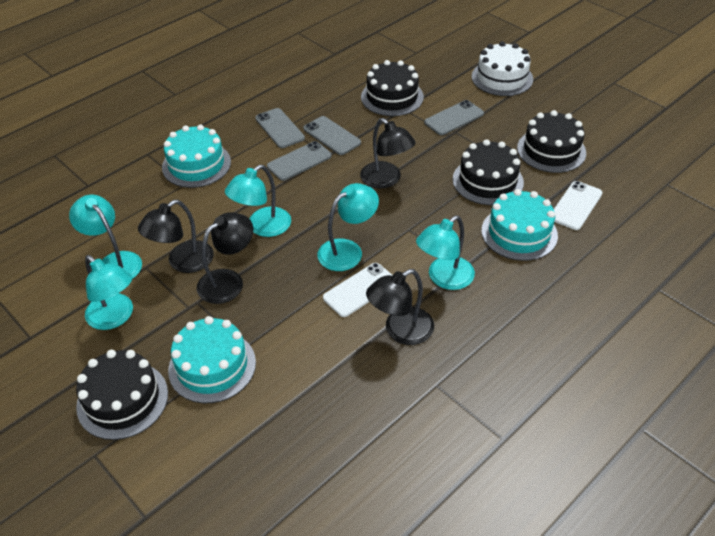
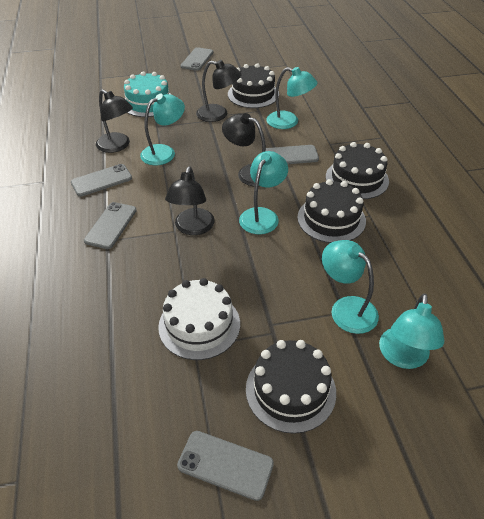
grey phone: 4 -> 5
turquoise cake: 3 -> 1
white phone: 2 -> 0

